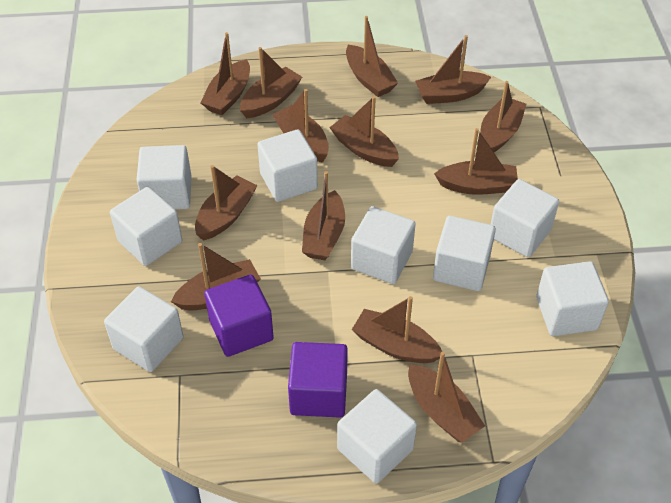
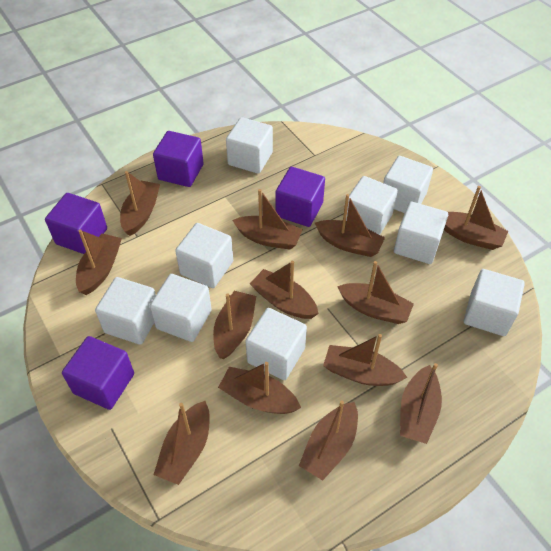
purple cube: 2 -> 4

